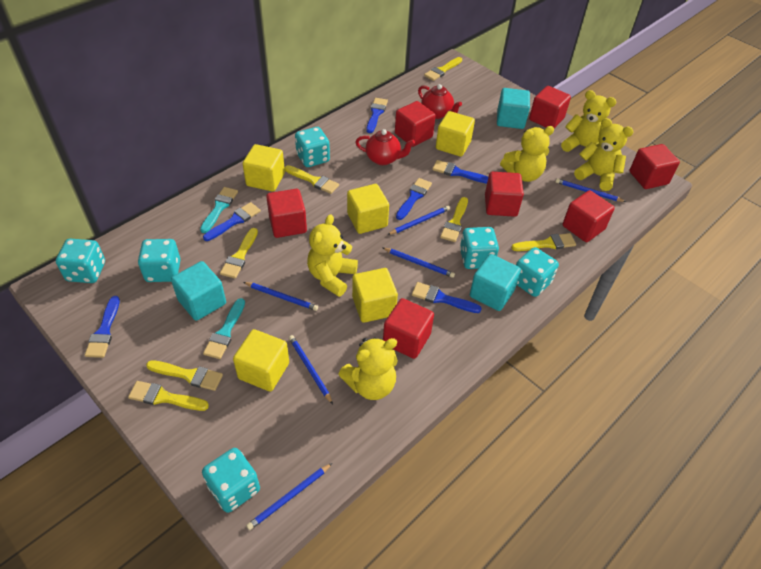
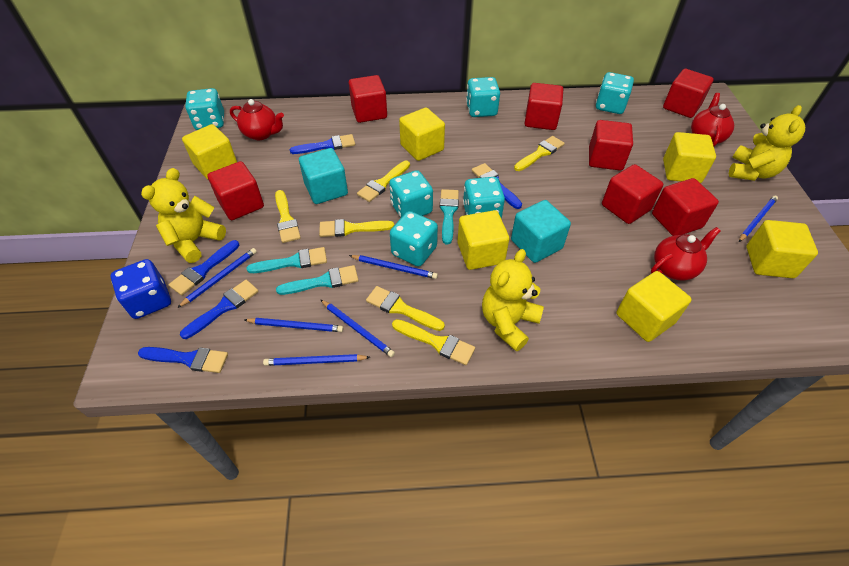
blue brush: 6 -> 5
blue dice: 0 -> 1
red teapot: 2 -> 3
turquoise brush: 2 -> 3
turquoise cube: 3 -> 2
yellow brush: 7 -> 6
yellow cube: 5 -> 6
yellow teddy bear: 5 -> 3

